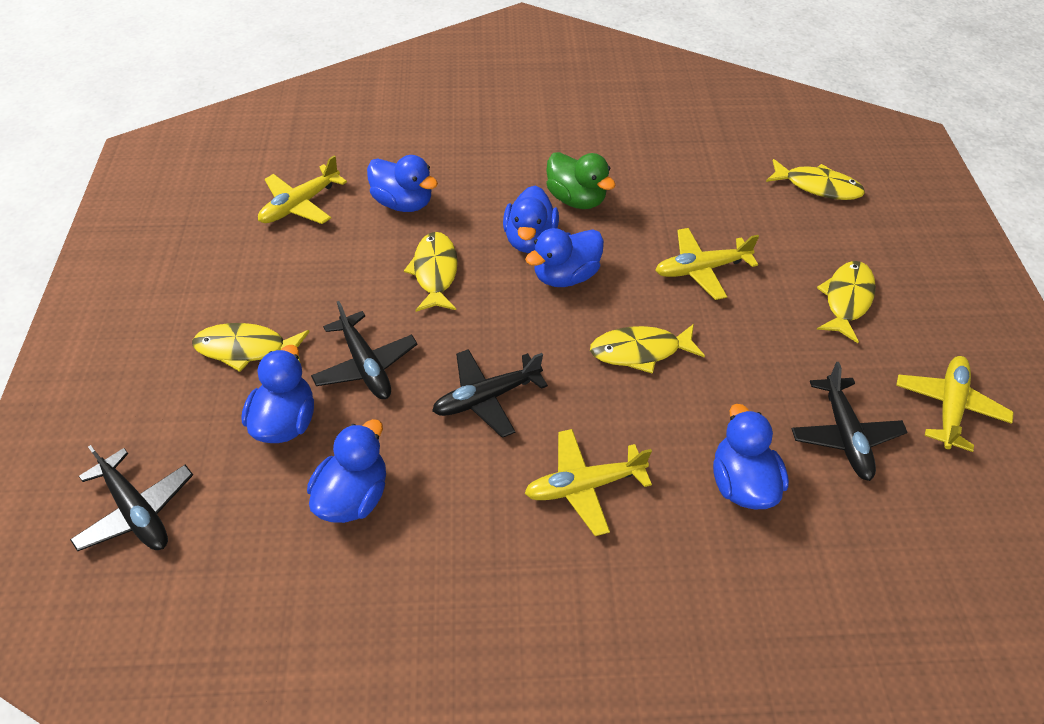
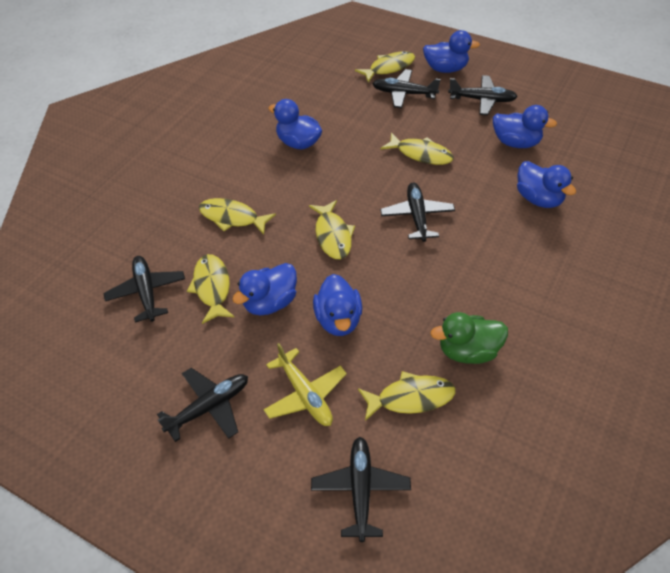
black plane: 4 -> 6
yellow fish: 5 -> 6
yellow plane: 4 -> 1

